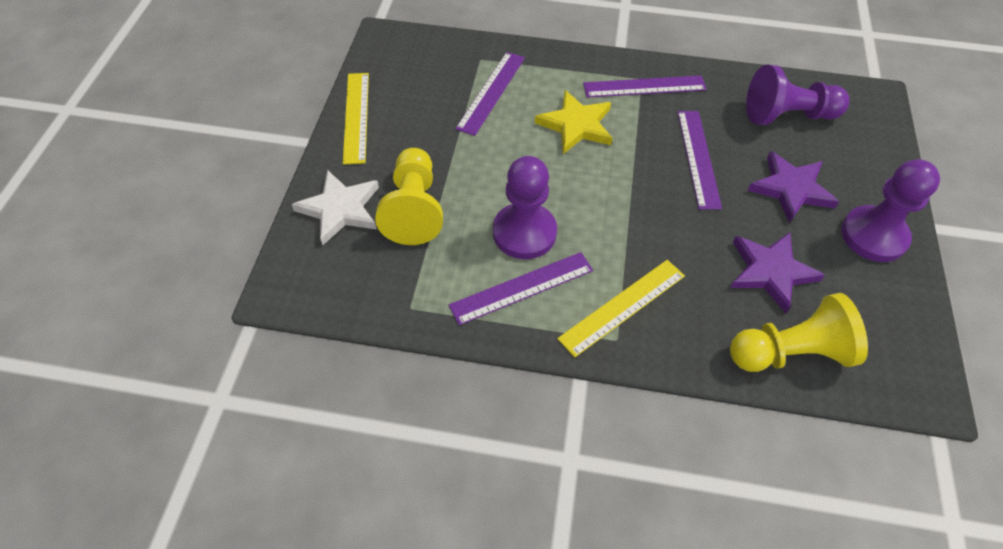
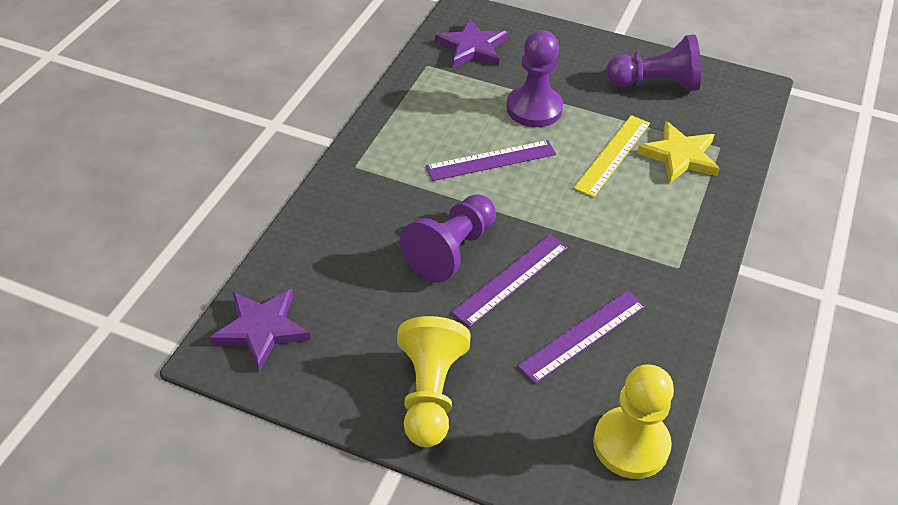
purple ruler: 4 -> 3
white star: 1 -> 0
yellow ruler: 2 -> 1

